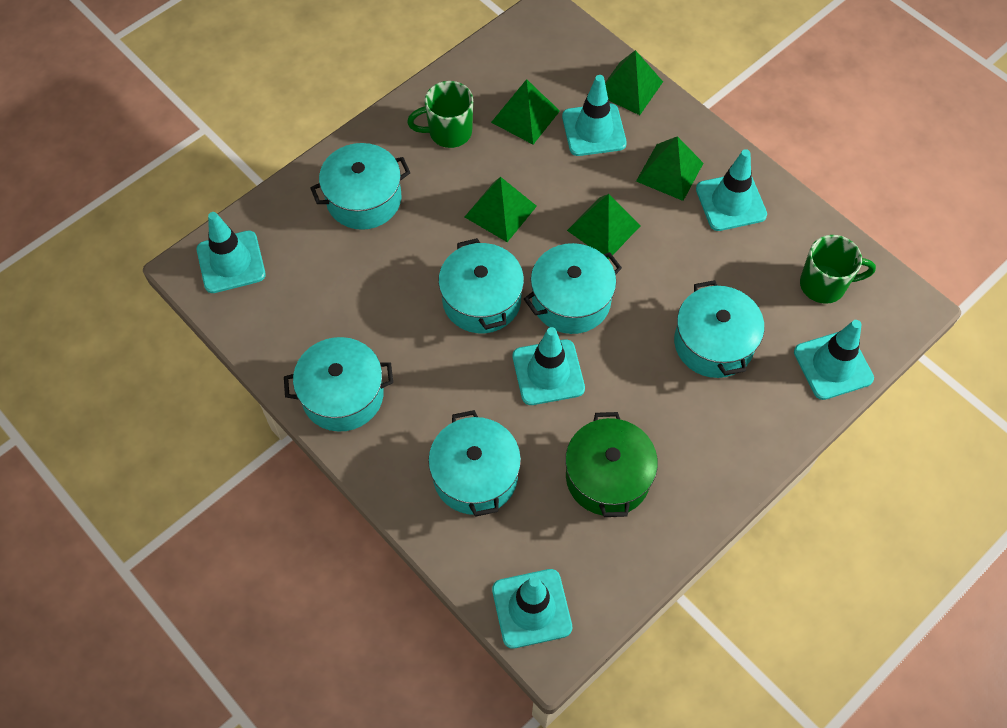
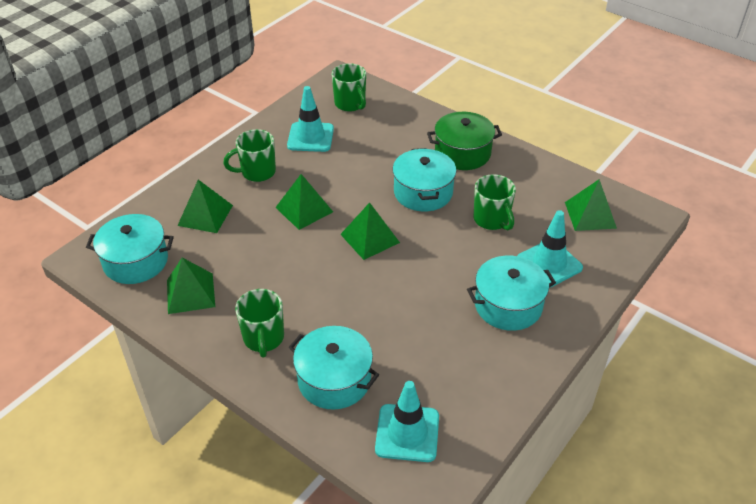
green mug: 2 -> 4
turquoise pot: 6 -> 4
turquoise traffic cone: 6 -> 3

